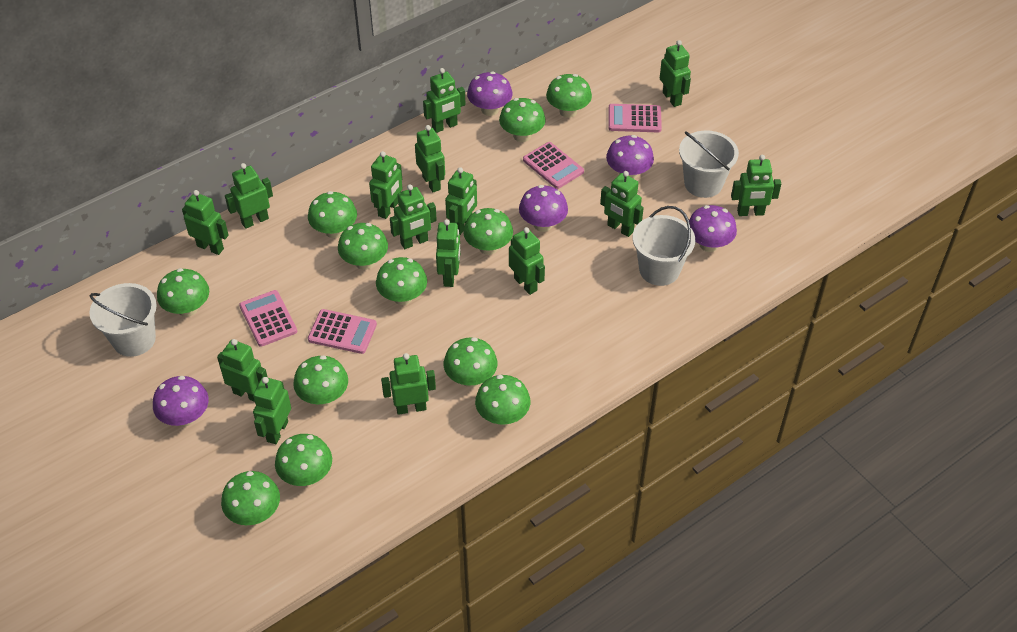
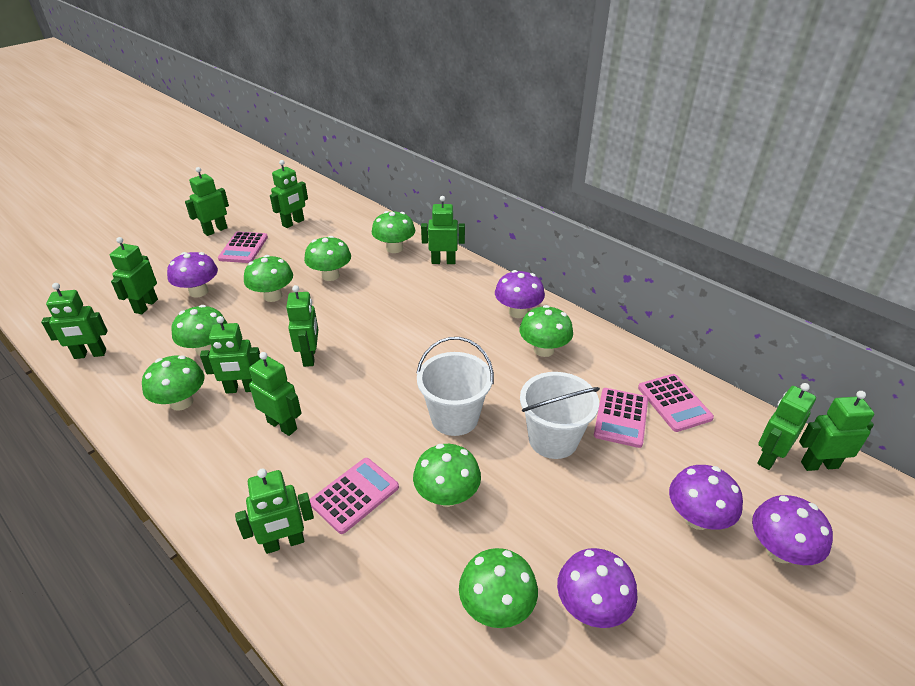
green mushroom: 12 -> 8
green robot: 15 -> 11
white bucket: 3 -> 2

